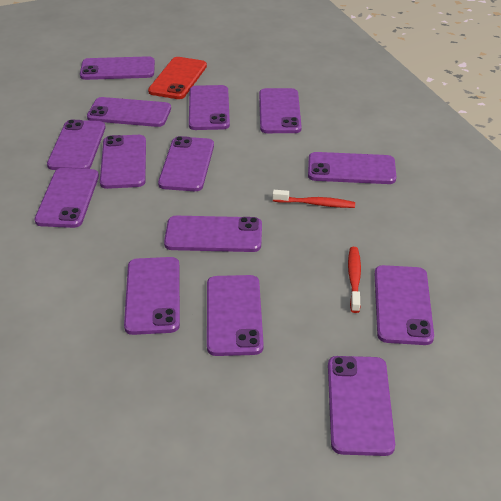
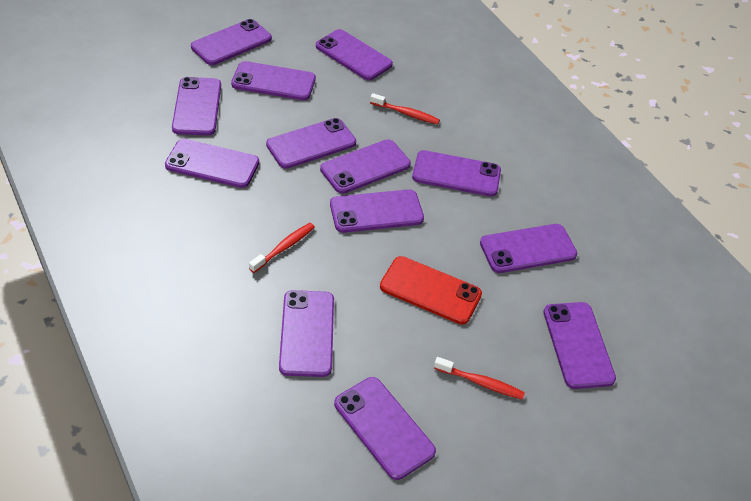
purple phone: 14 -> 13
red toothbrush: 2 -> 3

